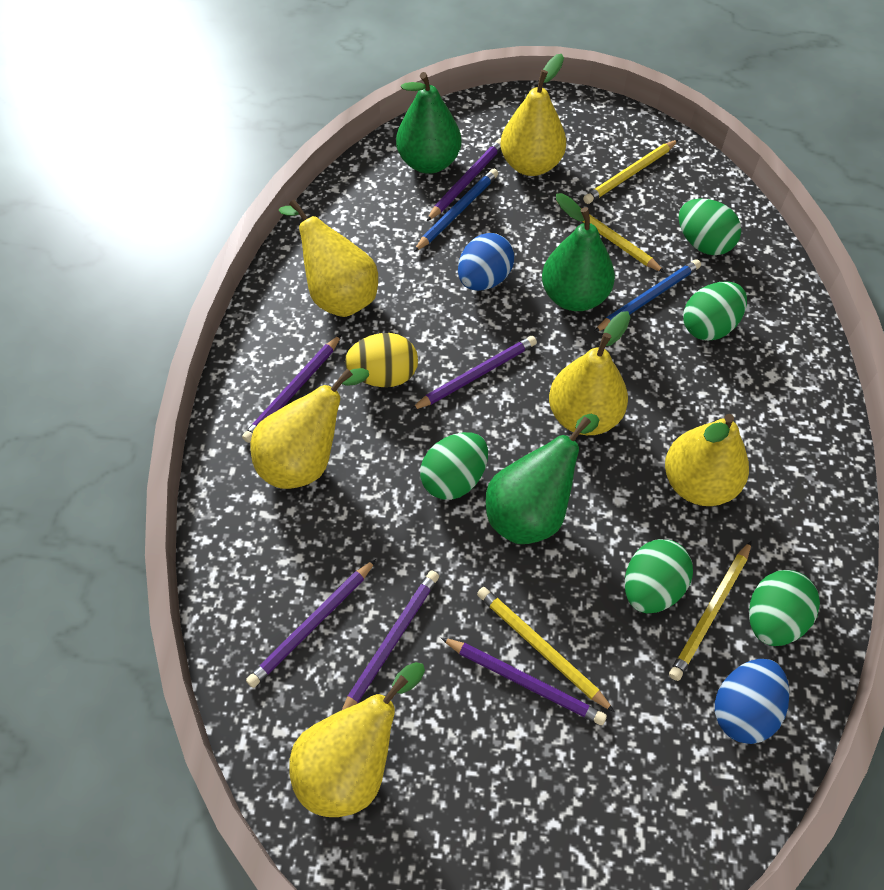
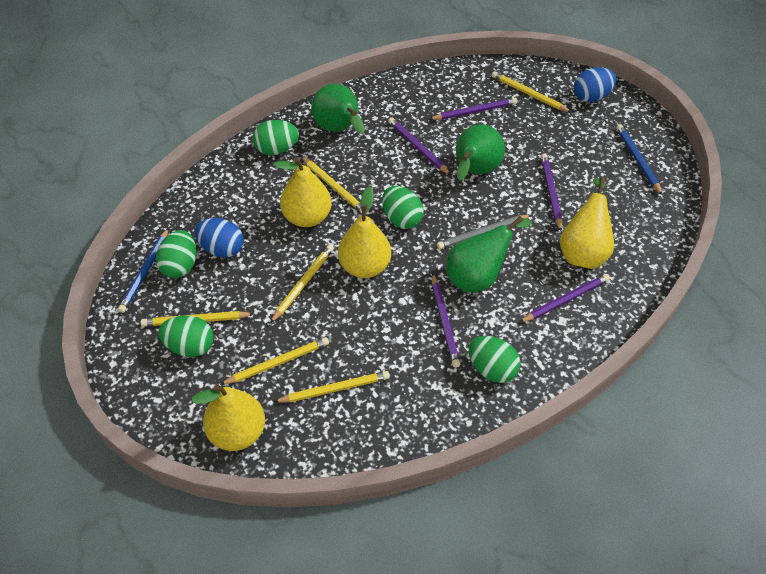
grey pencil: 0 -> 1
purple pencil: 6 -> 5
yellow egg: 1 -> 0
yellow pear: 6 -> 4
yellow pencil: 4 -> 6

